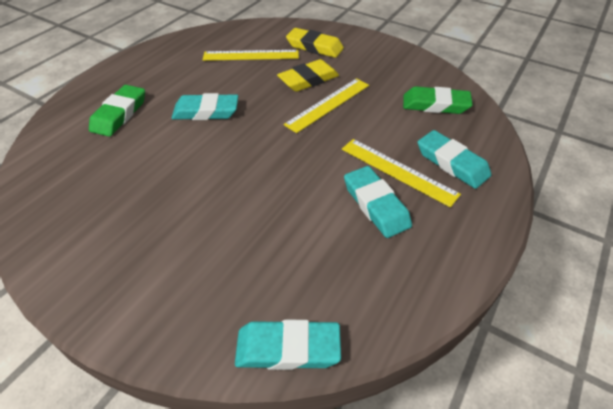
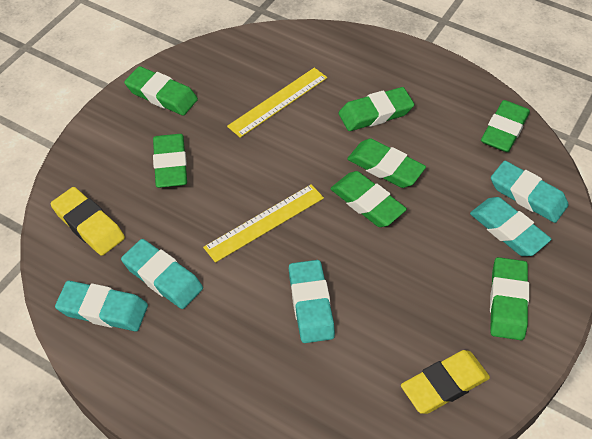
green eraser: 2 -> 7
turquoise eraser: 4 -> 5
yellow ruler: 3 -> 2

